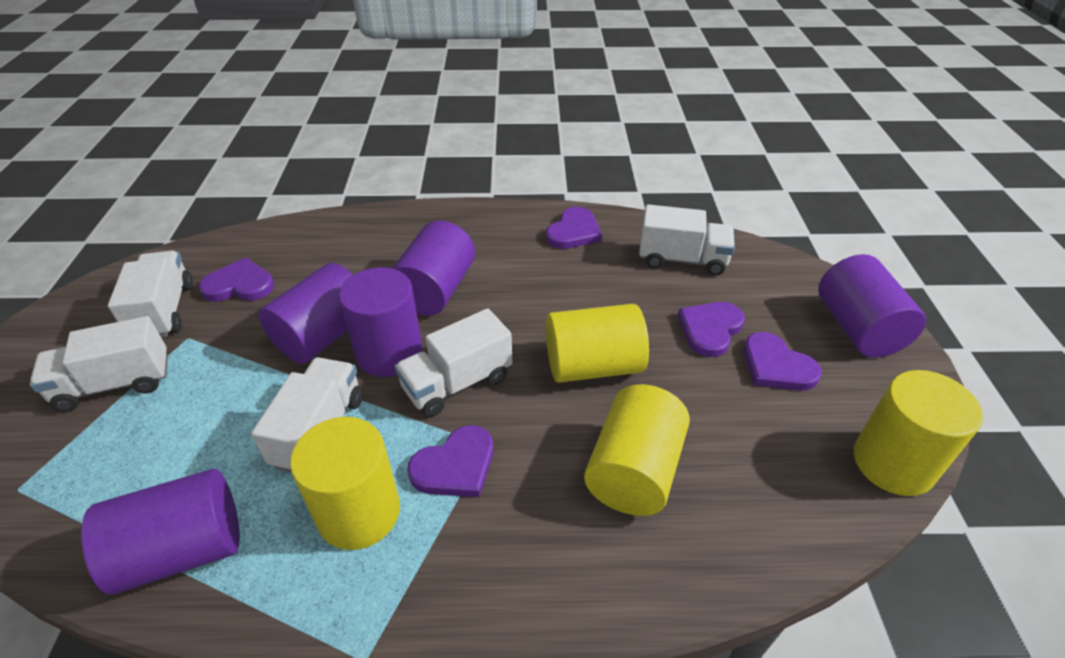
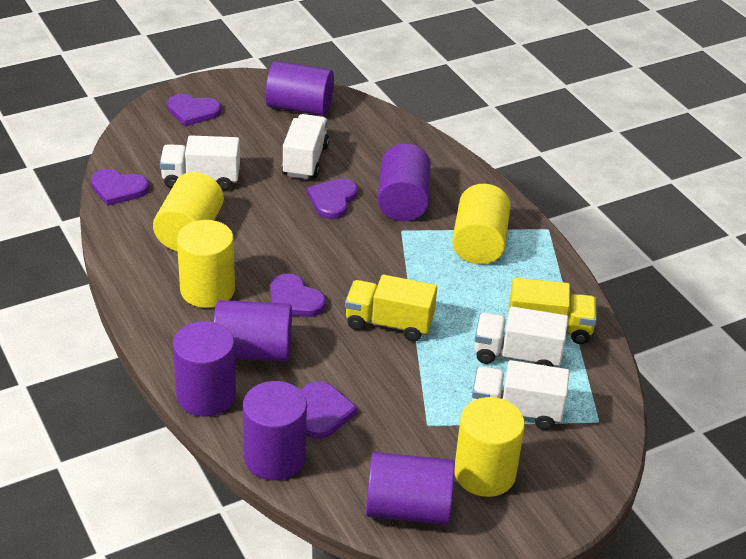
purple cylinder: 5 -> 6
white truck: 5 -> 4
yellow truck: 0 -> 2

